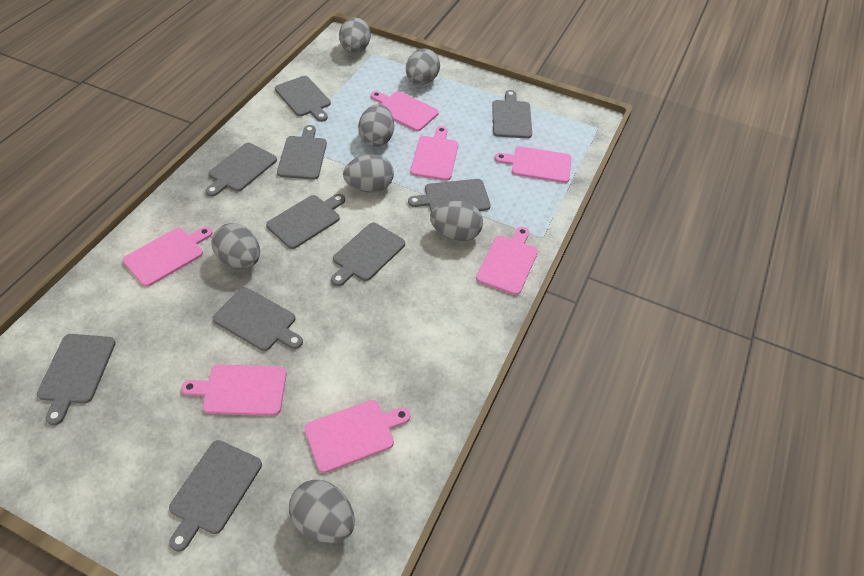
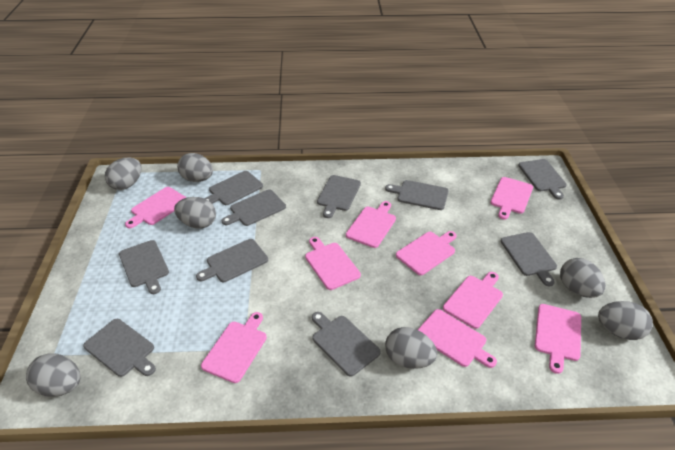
pink cutting board: 7 -> 9

